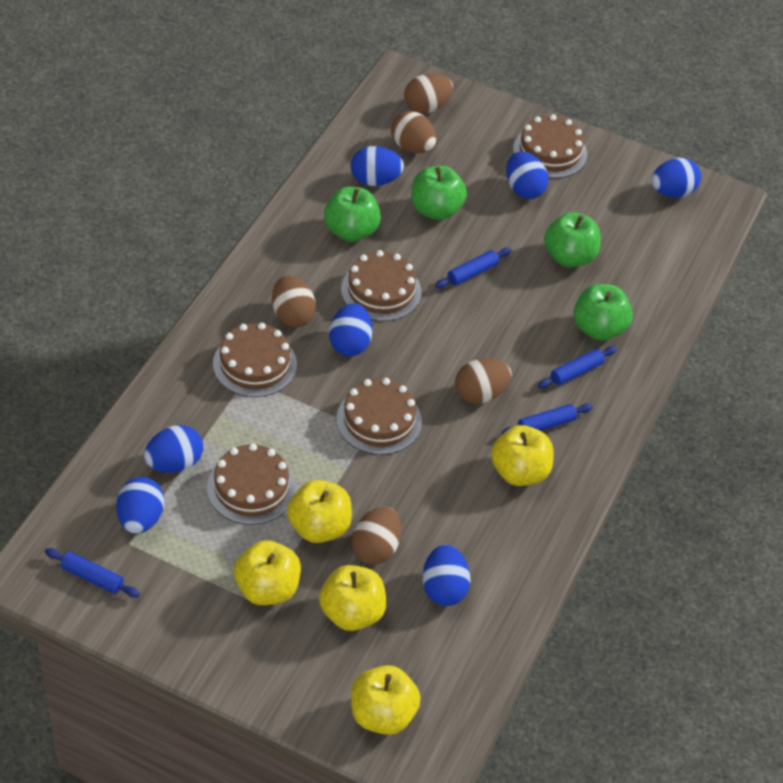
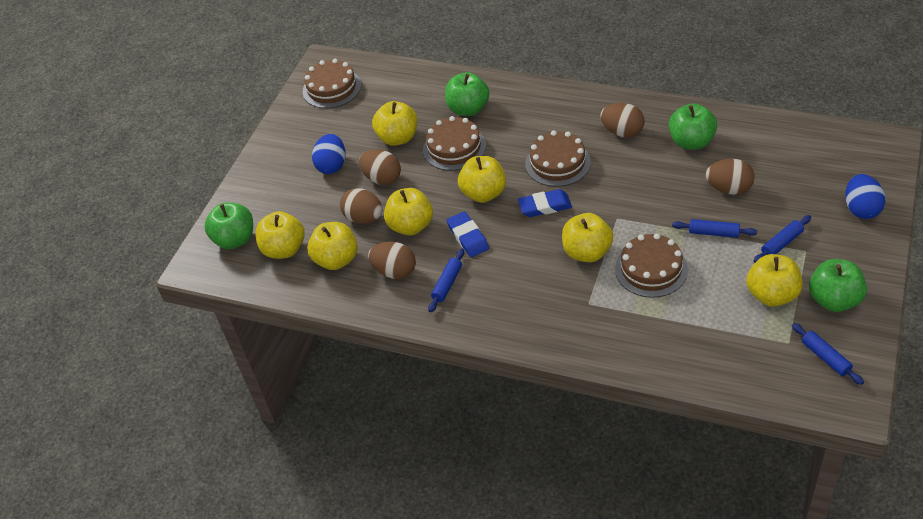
blue egg: 7 -> 2
blue eraser: 0 -> 2
brown cake: 5 -> 4
yellow apple: 5 -> 7

